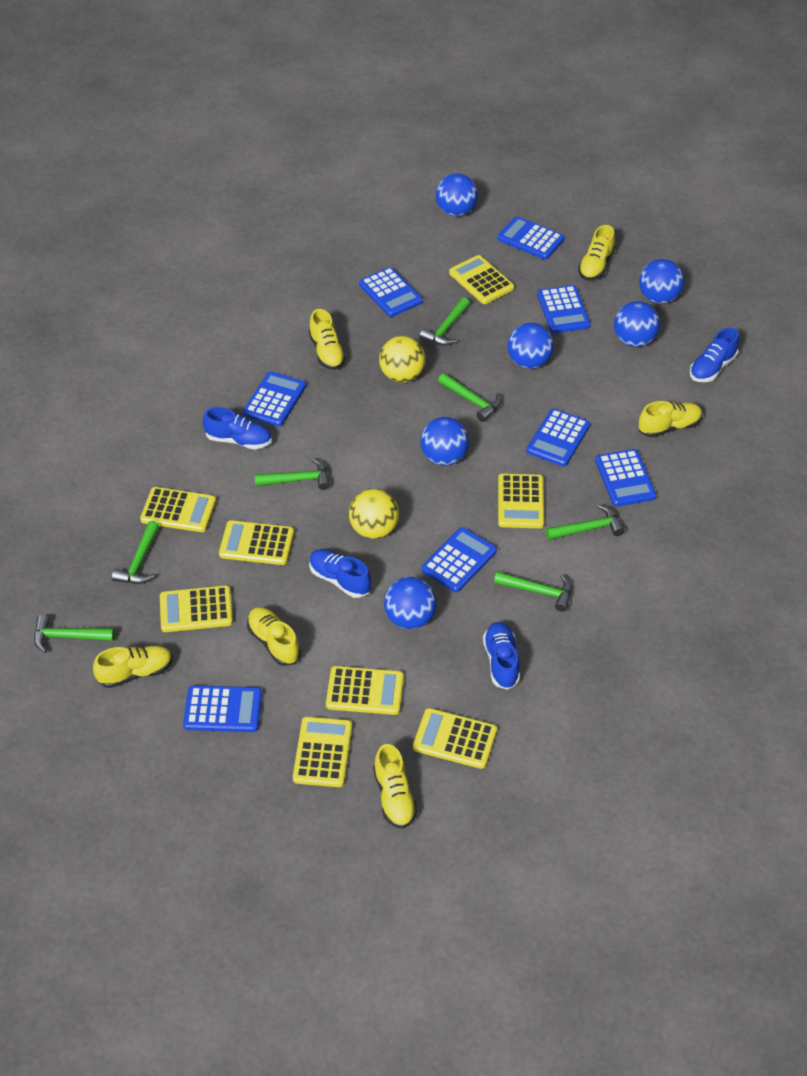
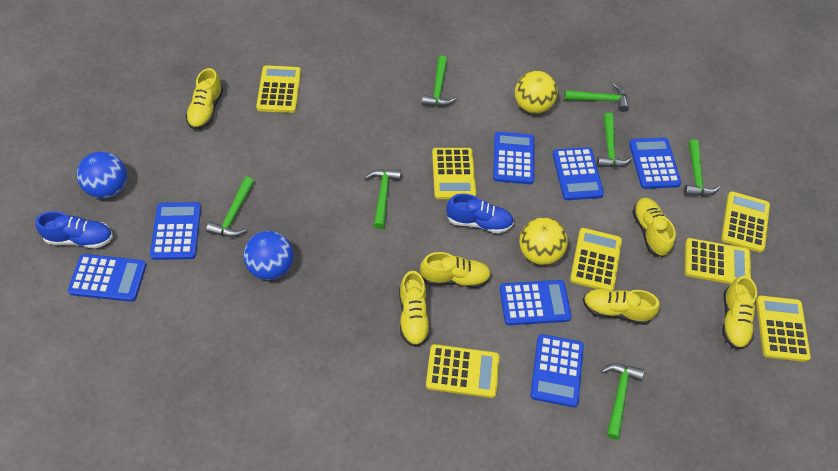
blue ball: 6 -> 2
blue calculator: 8 -> 7
blue shoe: 4 -> 2
yellow calculator: 8 -> 7

